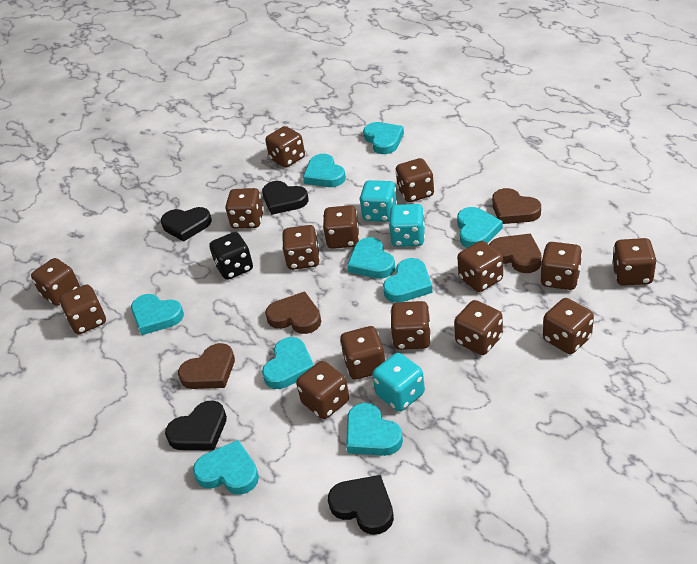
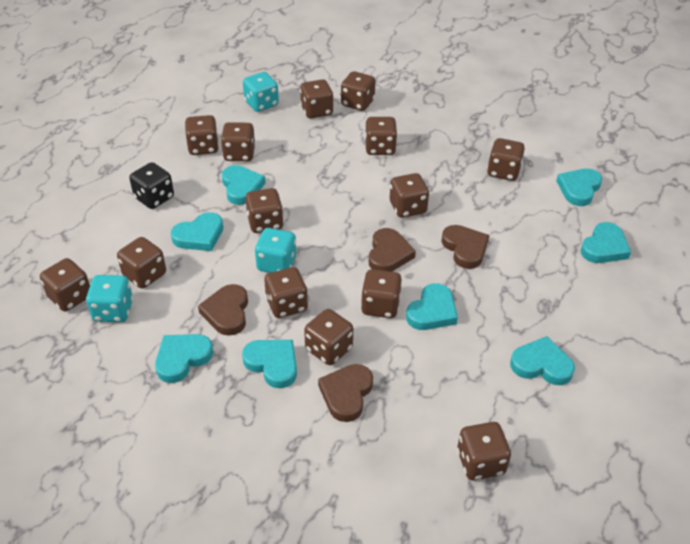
black heart: 4 -> 0
brown dice: 15 -> 14
turquoise heart: 9 -> 8

